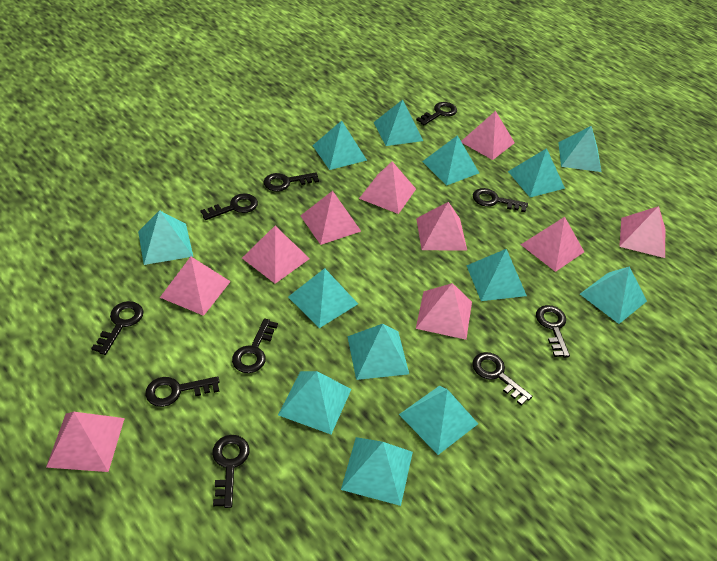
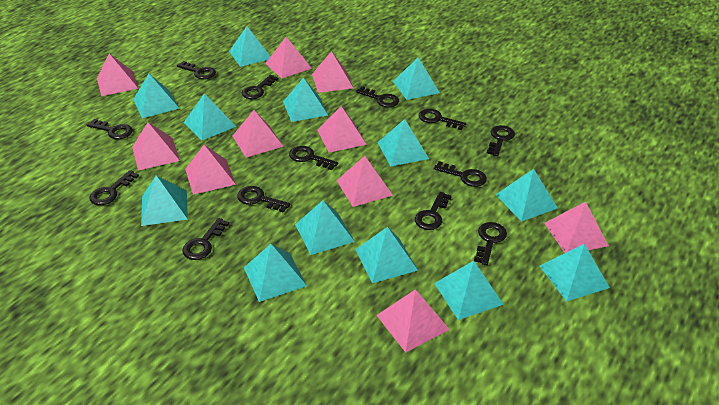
black key: 10 -> 13

